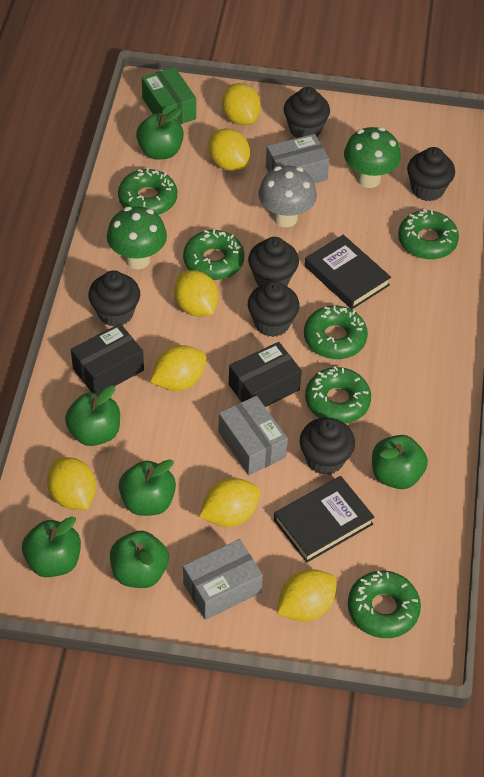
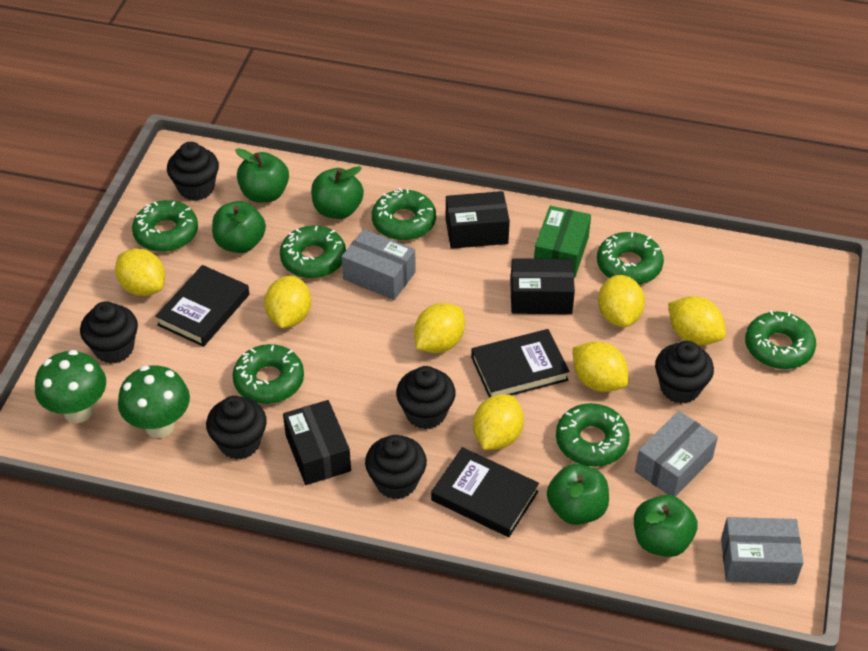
black book: 2 -> 3
black box: 2 -> 3
green apple: 6 -> 5
green donut: 6 -> 7
grey mushroom: 1 -> 0

